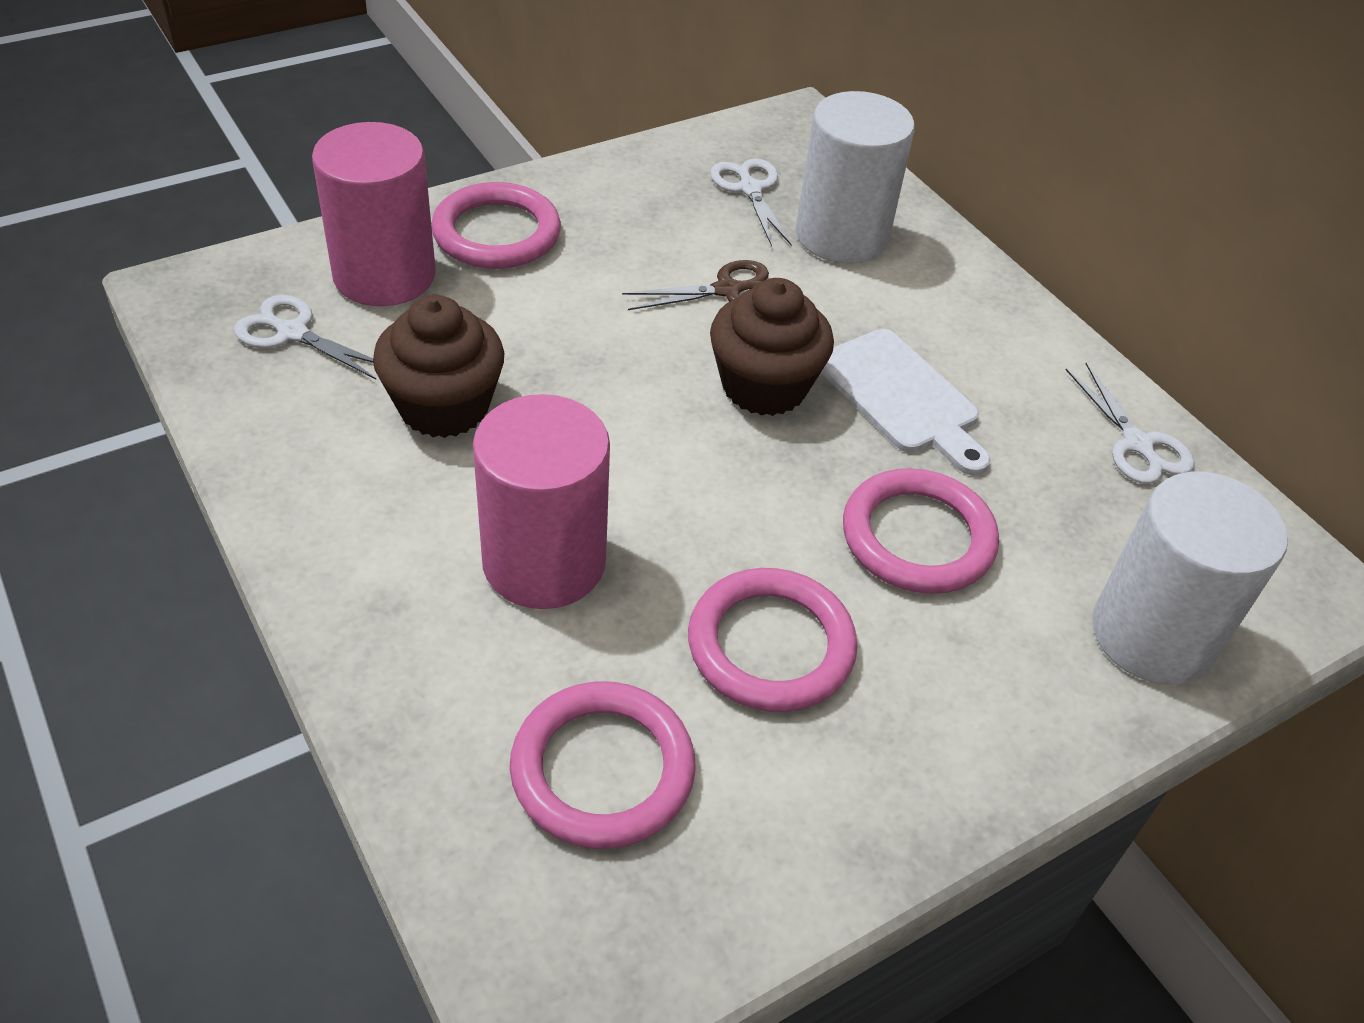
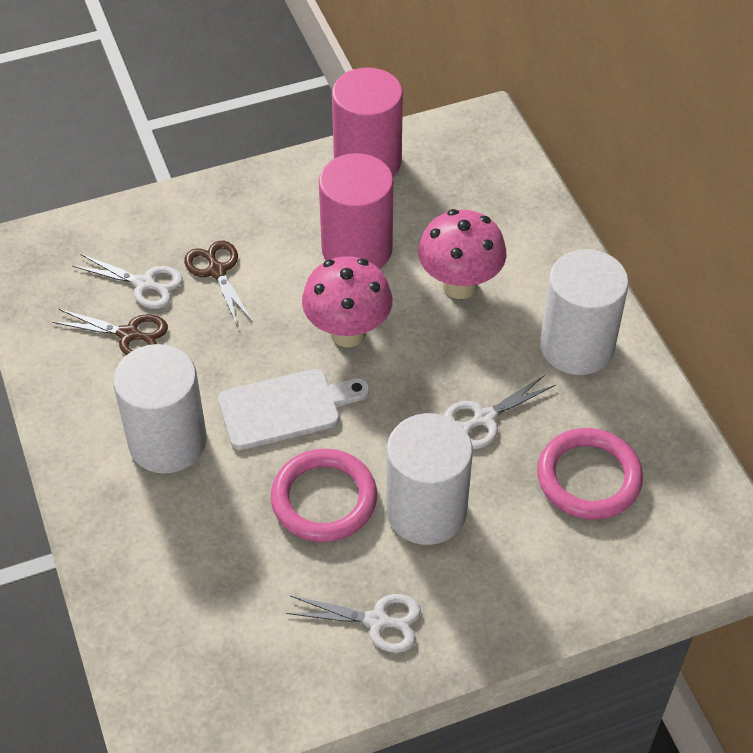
brown cupcake: 2 -> 0
brown scissors: 1 -> 2
pink mushroom: 0 -> 2
pink ring: 4 -> 2
white cylinder: 2 -> 3

